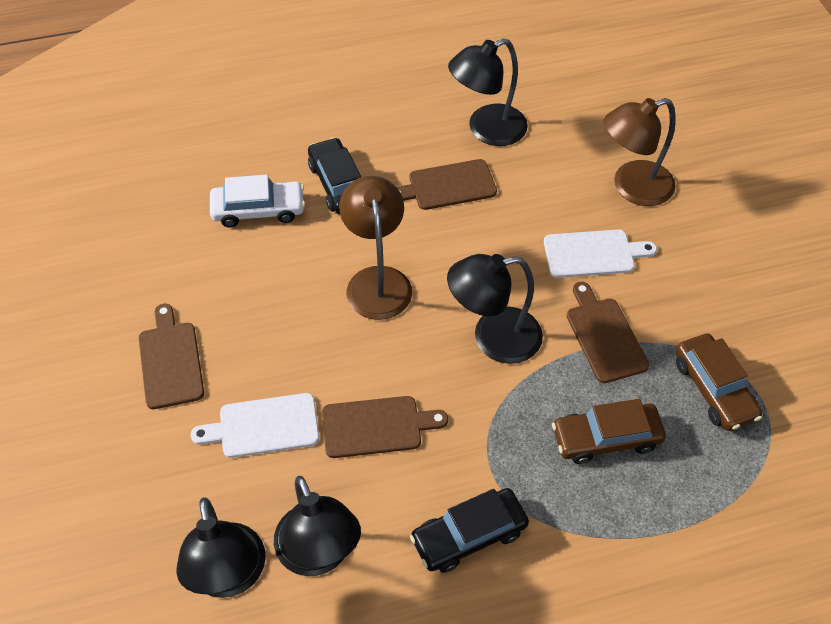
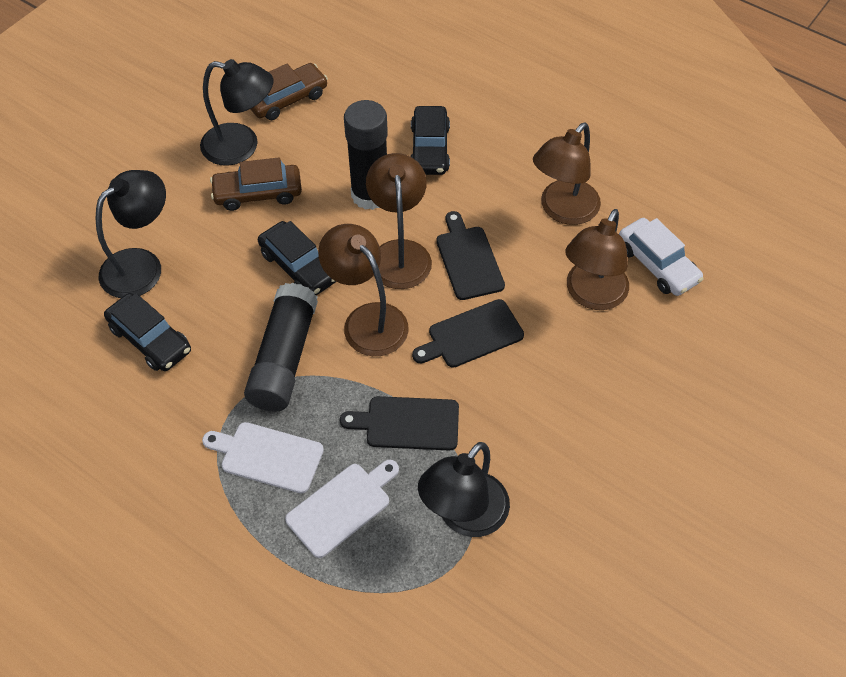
black car: 2 -> 3
black cutting board: 0 -> 3
black glue stick: 0 -> 2
black lamp: 4 -> 3
brown cutting board: 4 -> 0
brown lamp: 2 -> 4

